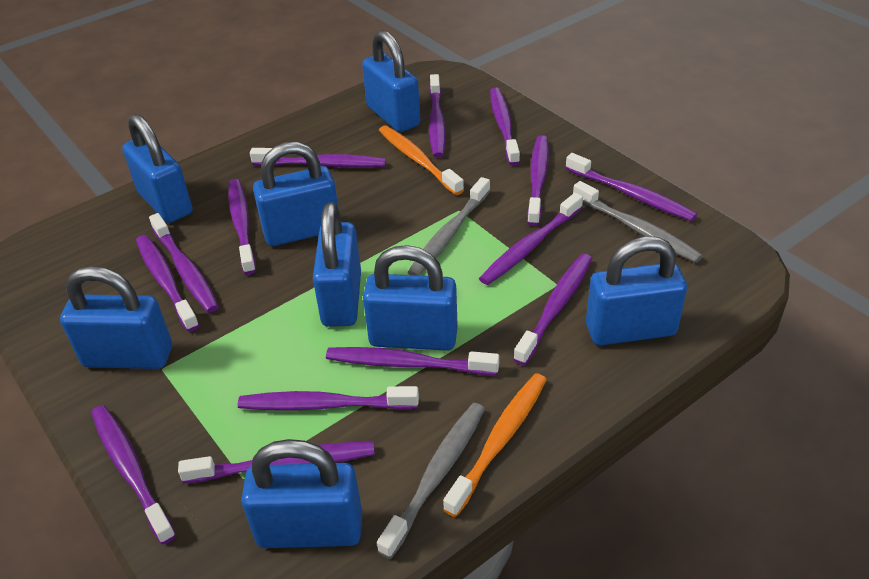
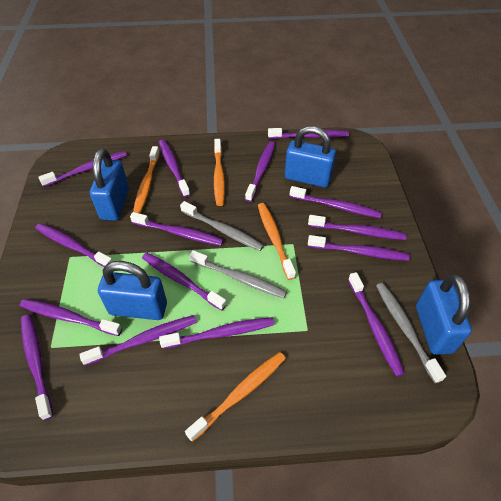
blue padlock: 8 -> 4
orange toothbrush: 2 -> 4
purple toothbrush: 14 -> 15

